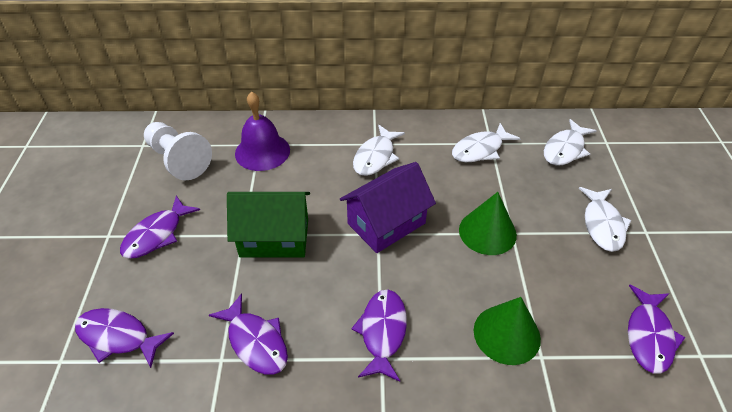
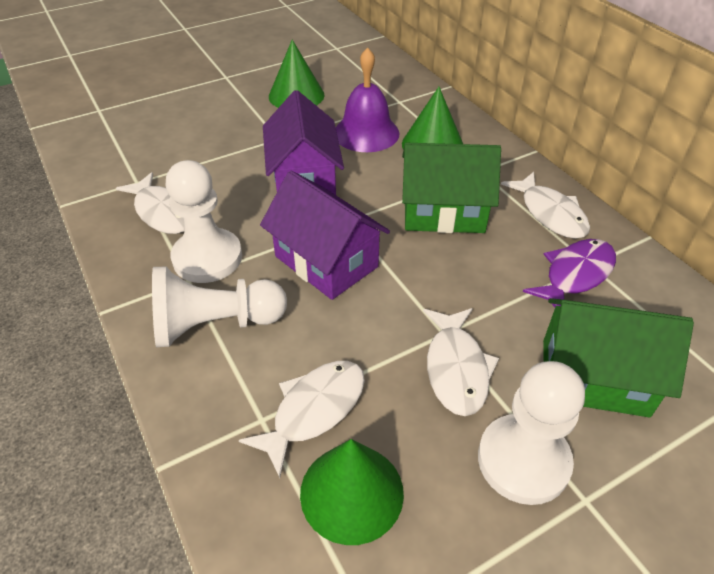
green cone: 2 -> 3
green house: 1 -> 2
purple fish: 5 -> 1
purple house: 1 -> 2
white pawn: 1 -> 3

